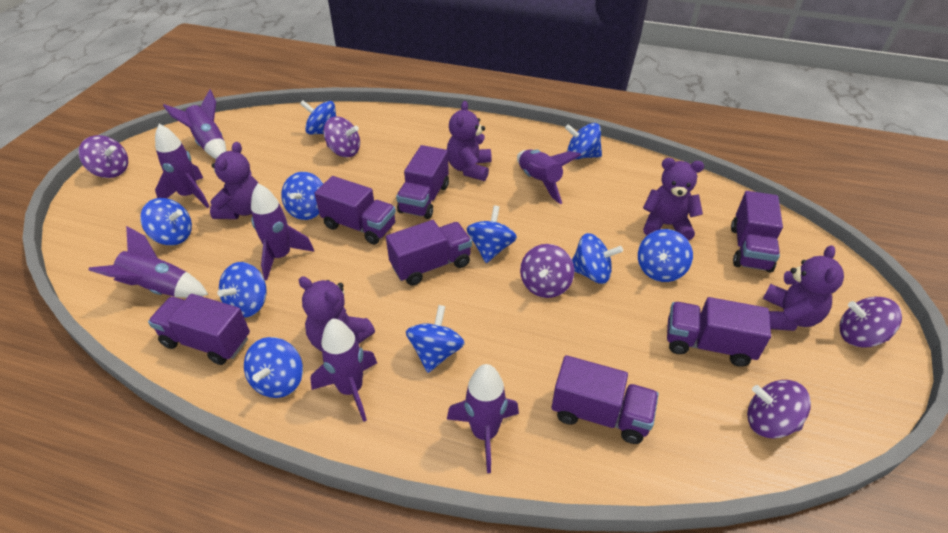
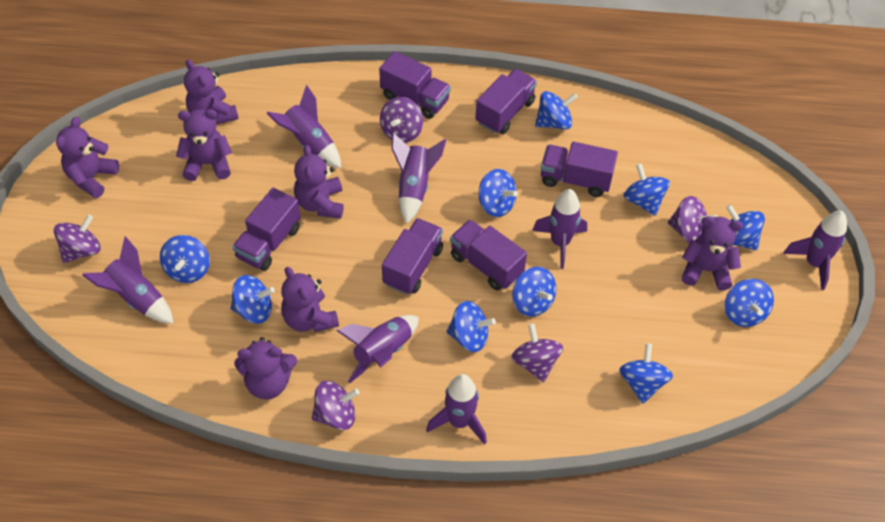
purple teddy bear: 5 -> 7
purple truck: 7 -> 6

